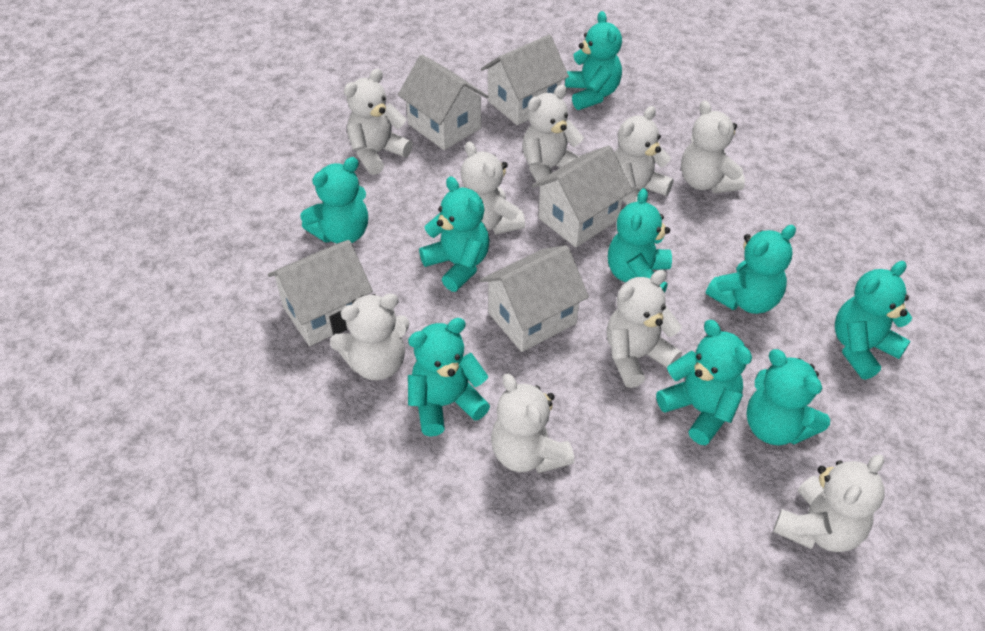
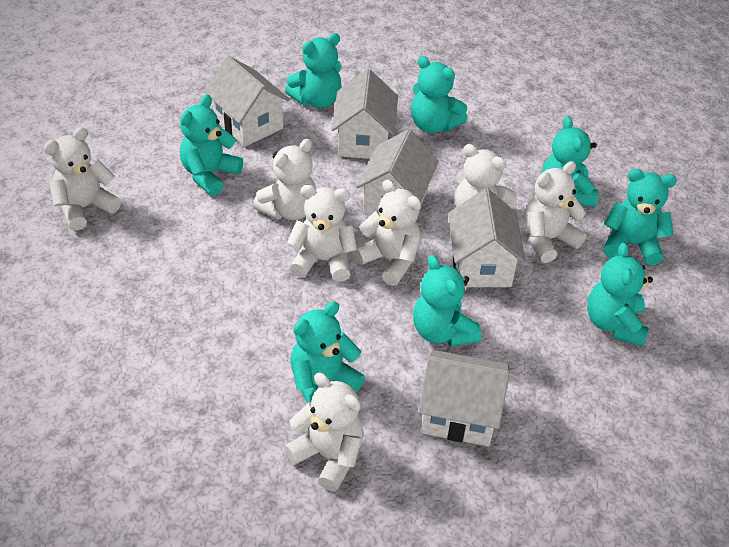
turquoise teddy bear: 9 -> 8
white teddy bear: 9 -> 7

